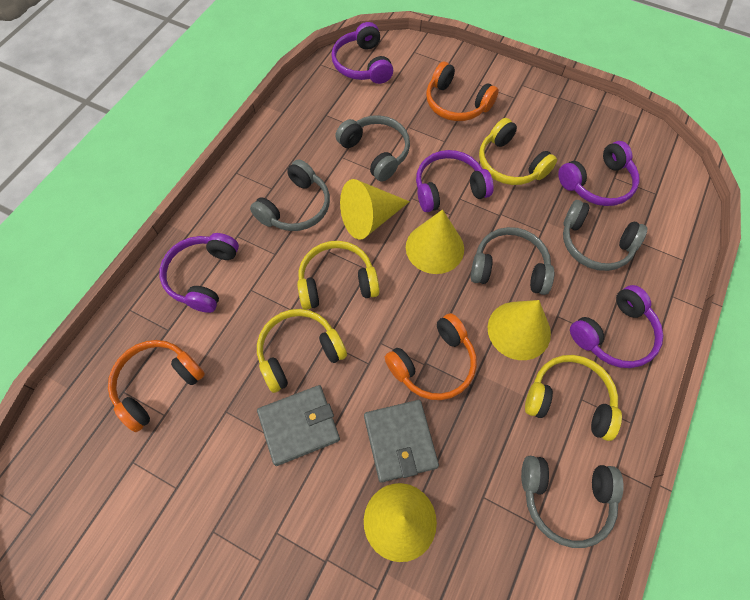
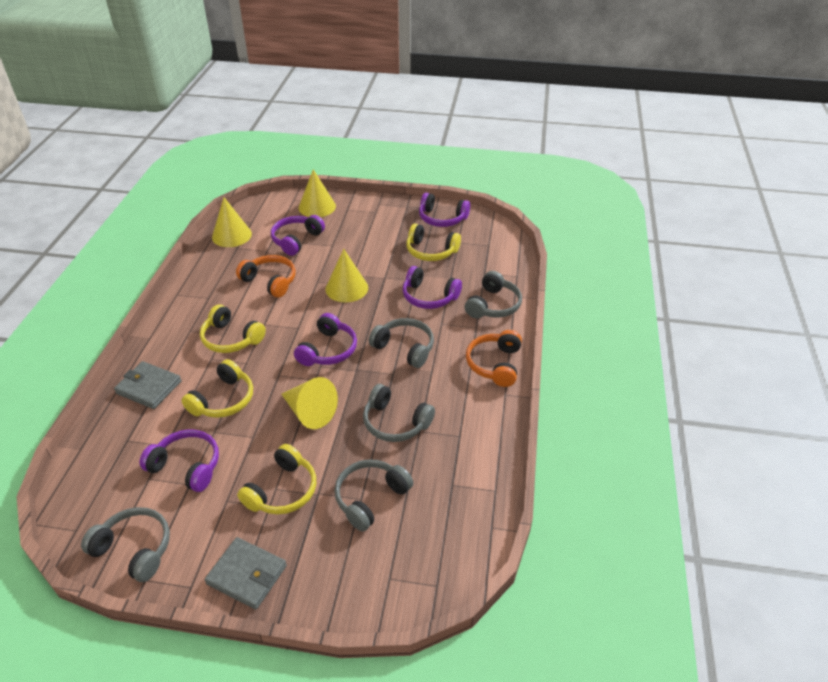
orange headphones: 3 -> 2

